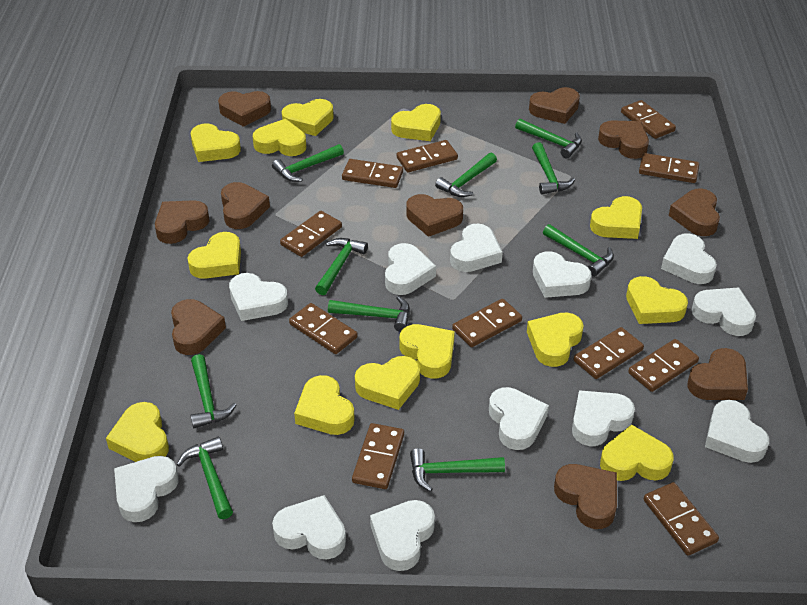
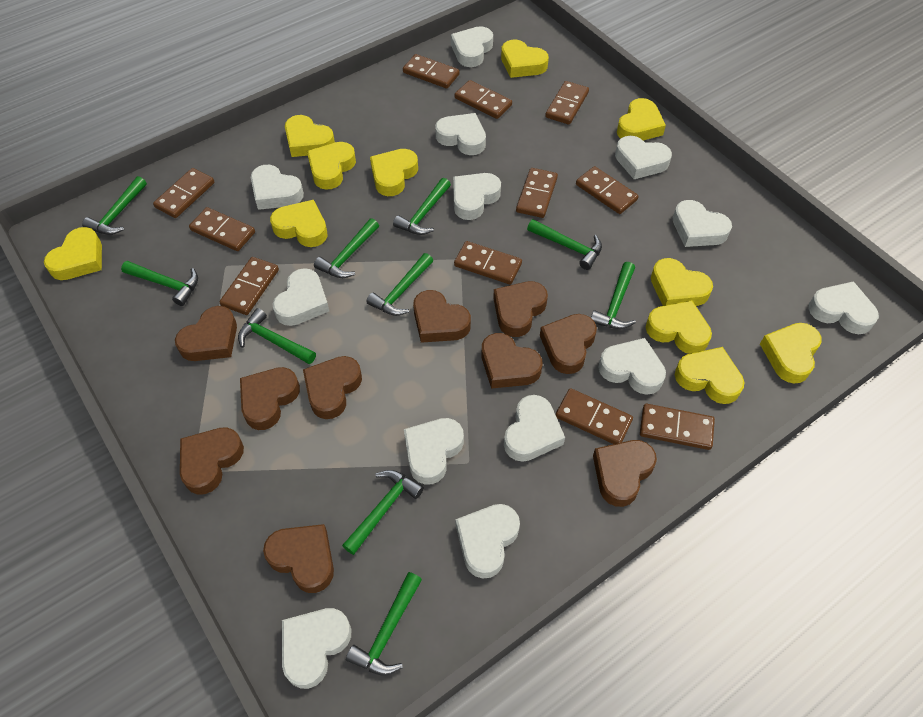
white heart: 12 -> 13
yellow heart: 13 -> 11

